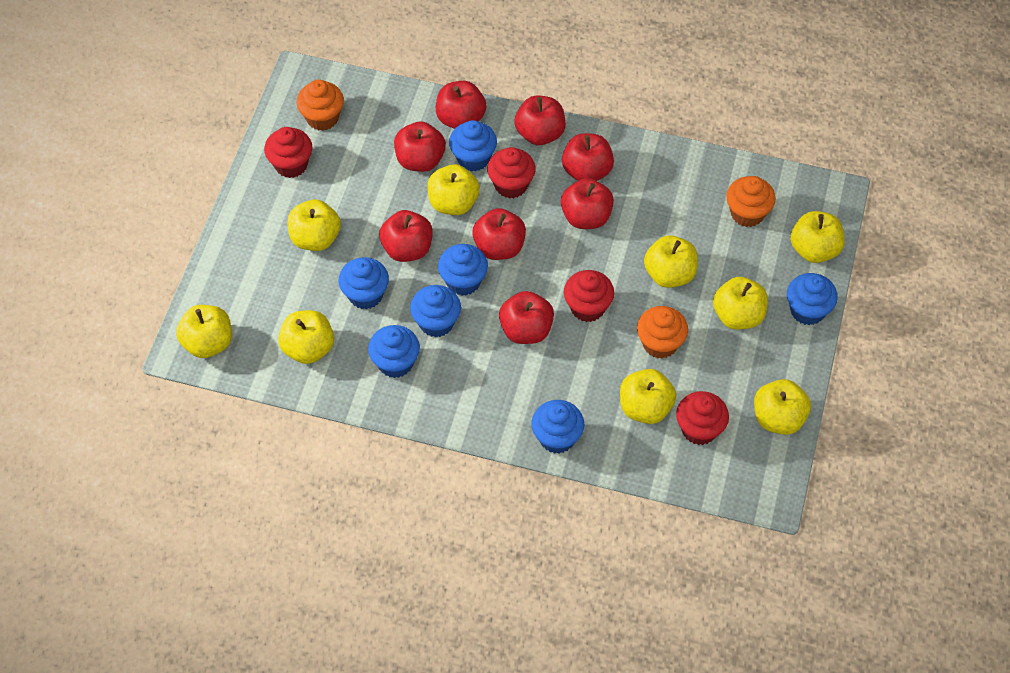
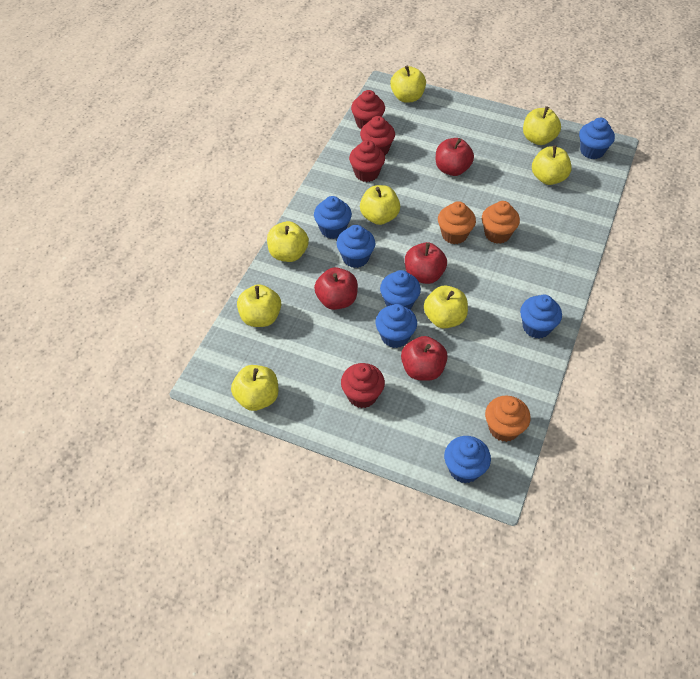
red apple: 8 -> 4
yellow apple: 9 -> 8

